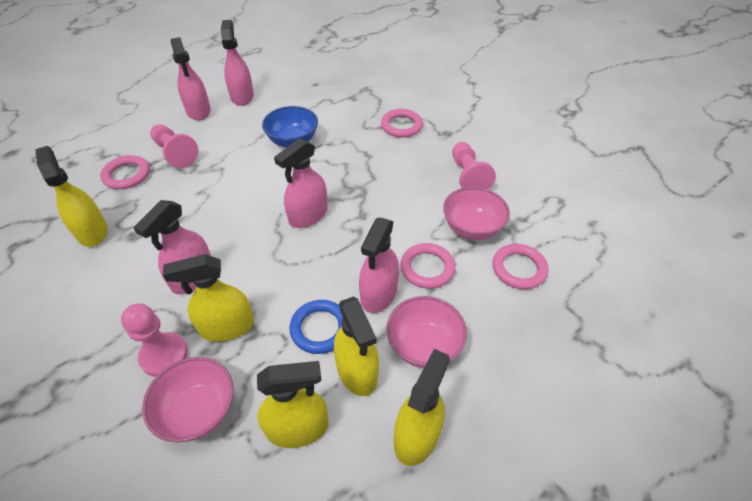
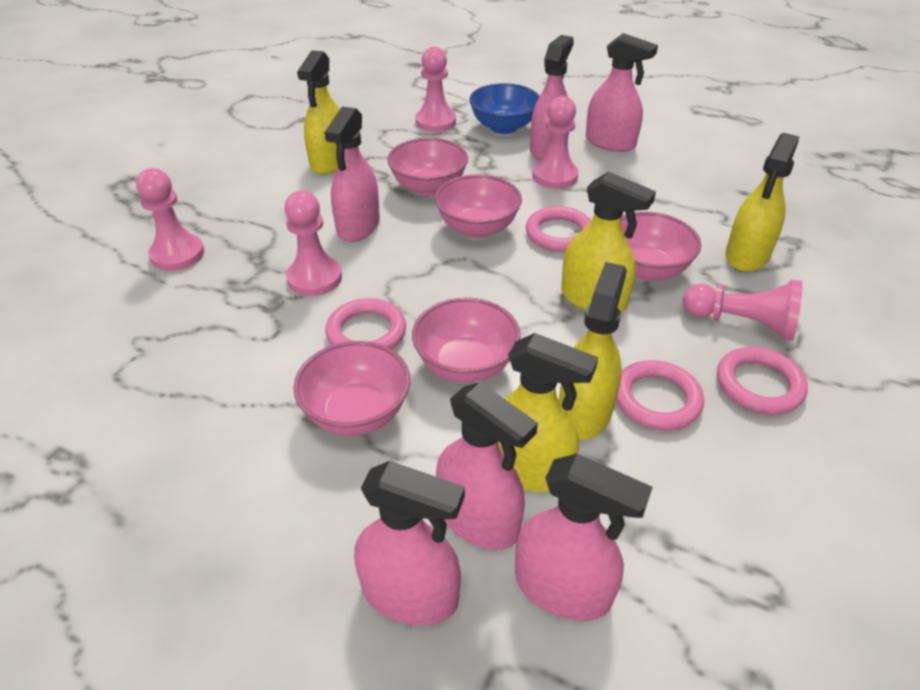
blue ring: 1 -> 0
pink bowl: 3 -> 5
pink pawn: 3 -> 5
pink spray bottle: 5 -> 6

